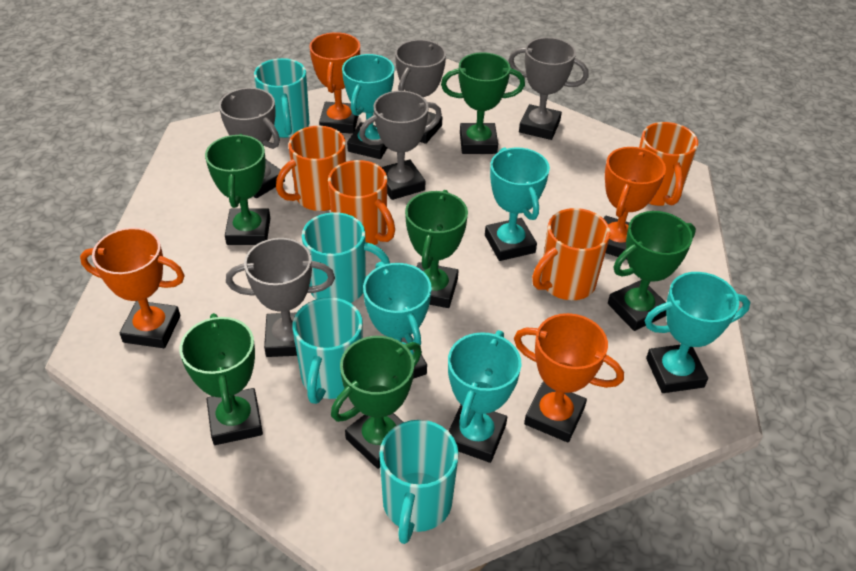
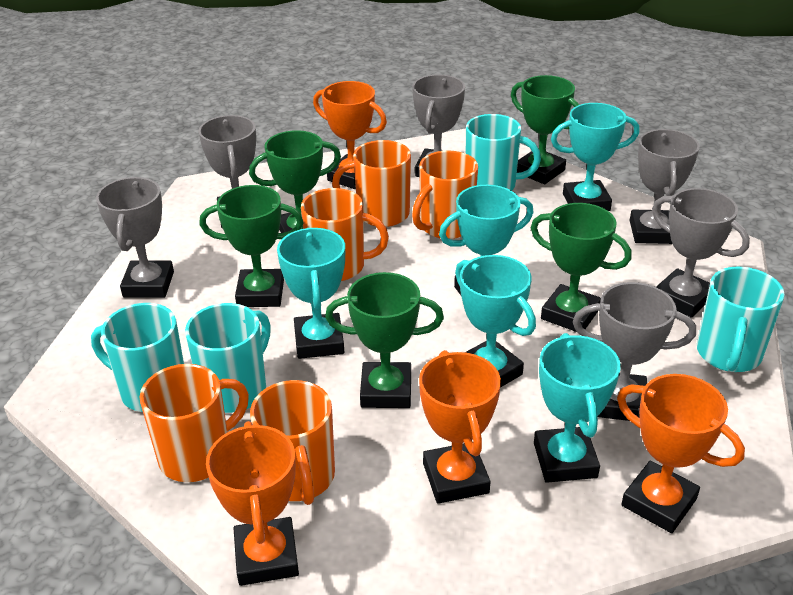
green trophy: 6 -> 5
grey trophy: 5 -> 6
orange mug: 4 -> 5

